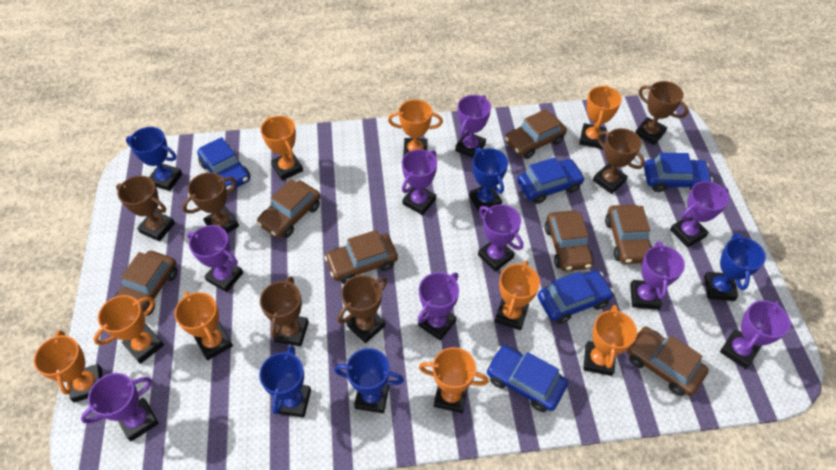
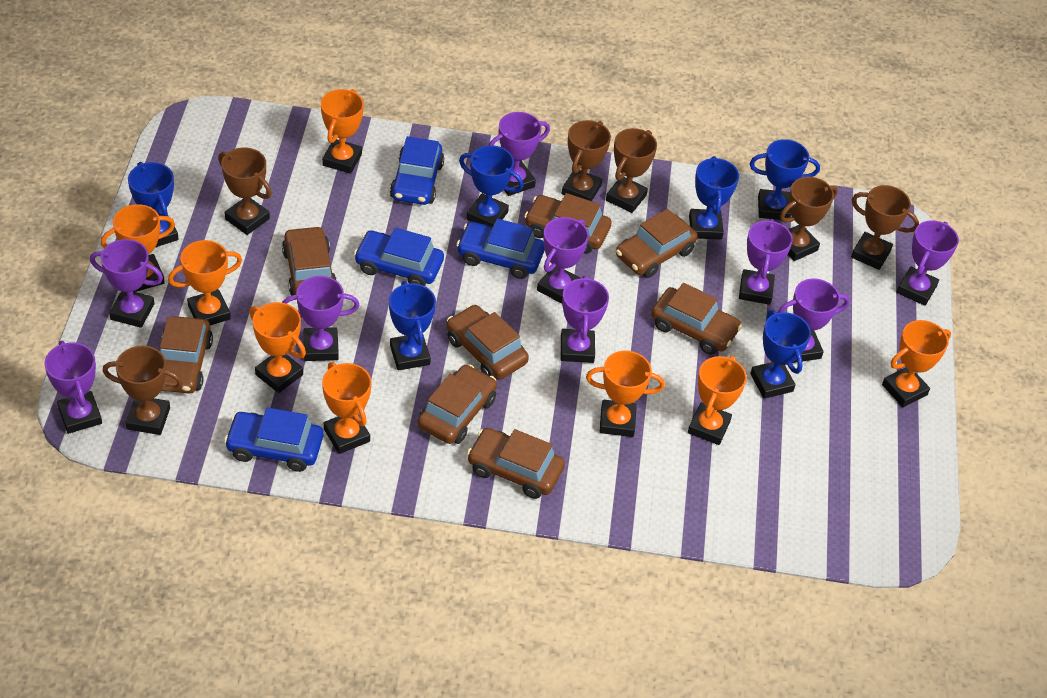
blue car: 5 -> 4
blue trophy: 5 -> 6
brown car: 7 -> 8
orange trophy: 9 -> 8

